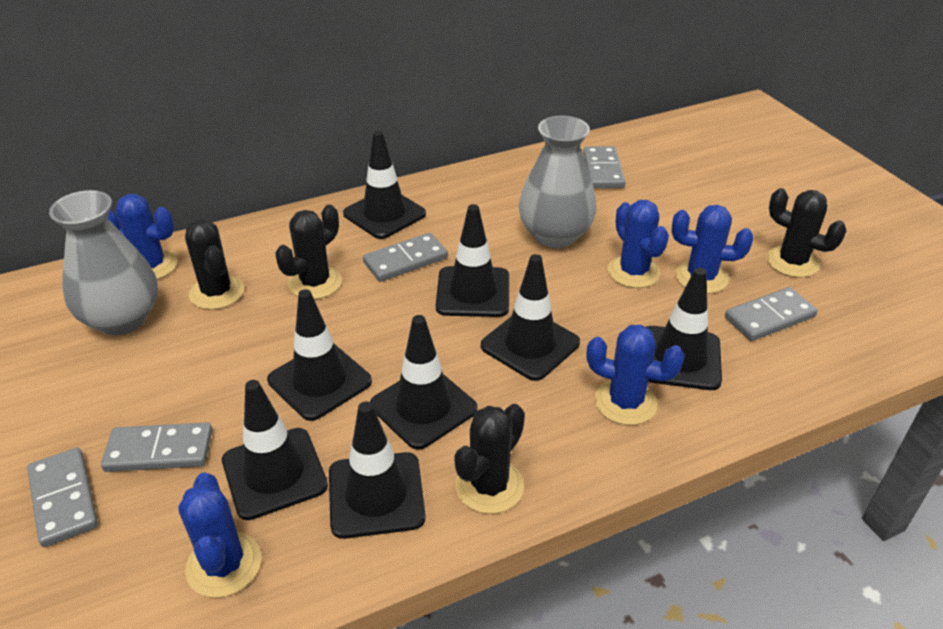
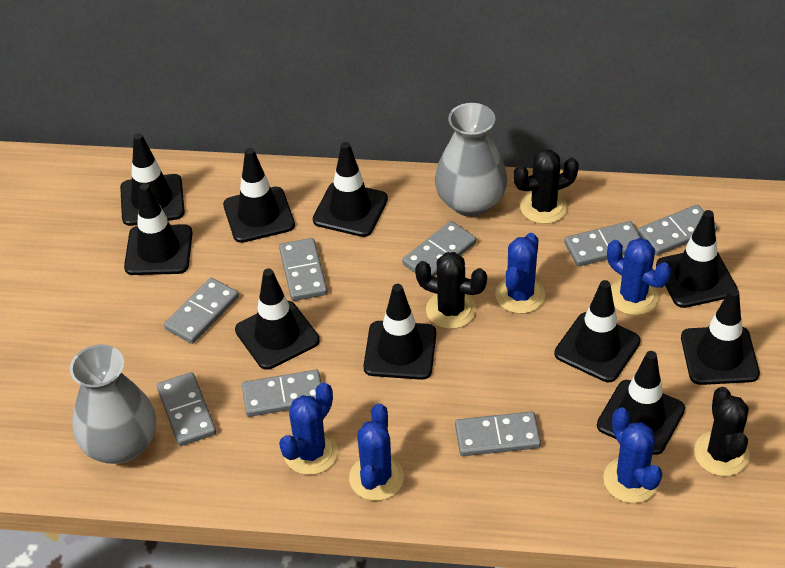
black cactus: 4 -> 3
black traffic cone: 8 -> 10
grey domino: 5 -> 8

